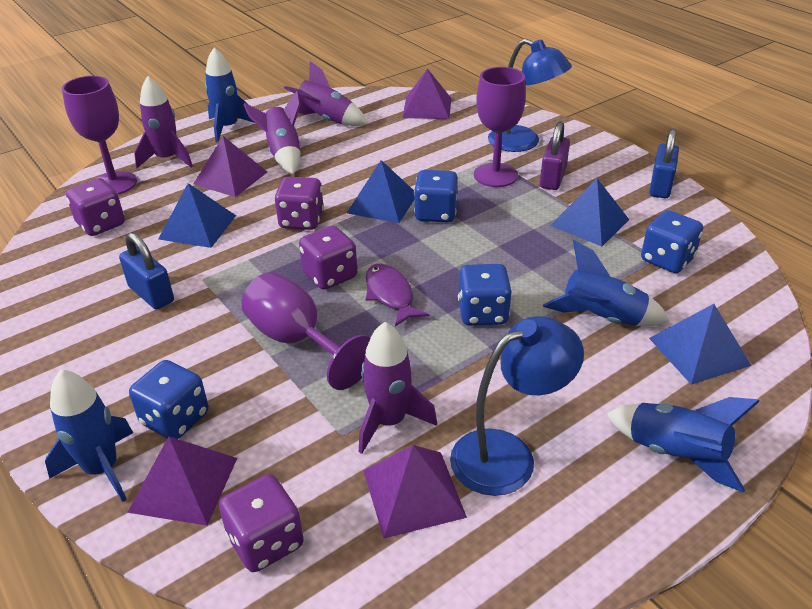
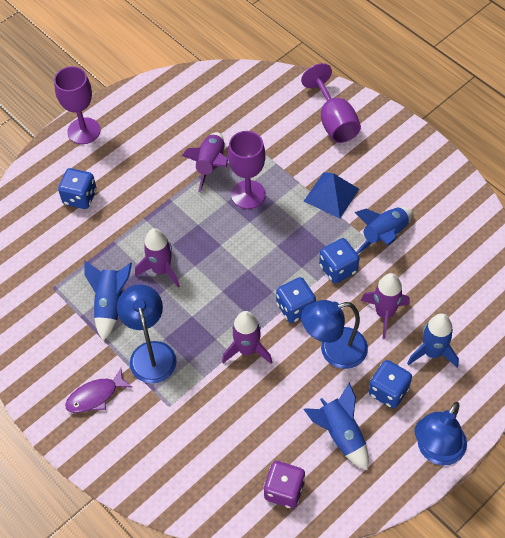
blue lamp: 2 -> 3
blue padlock: 2 -> 0
blue pyramid: 4 -> 1
purple dice: 4 -> 1
purple padlock: 1 -> 0
purple pyramid: 4 -> 0

